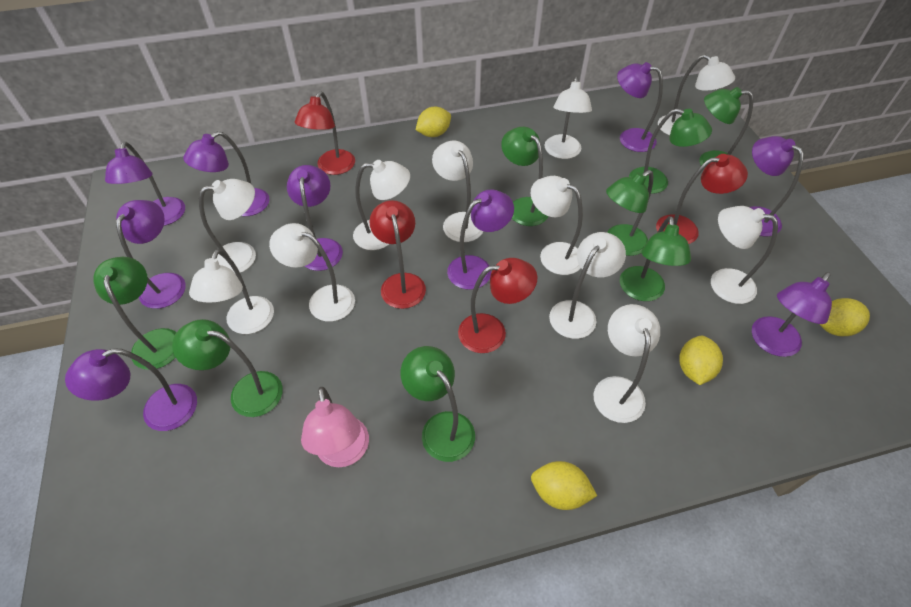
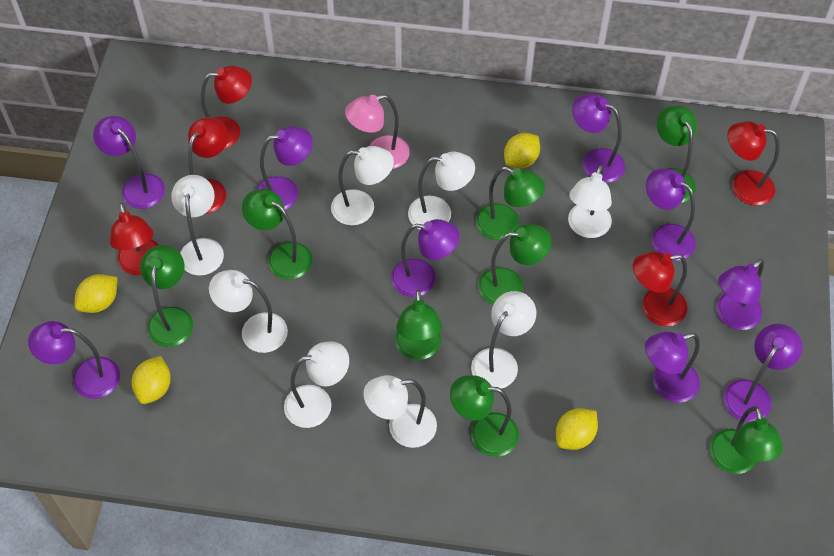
red lamp: 4 -> 5
white lamp: 11 -> 8

